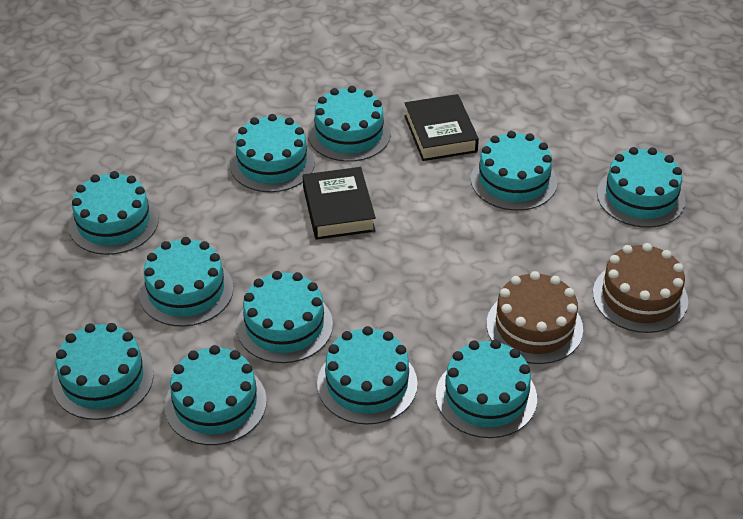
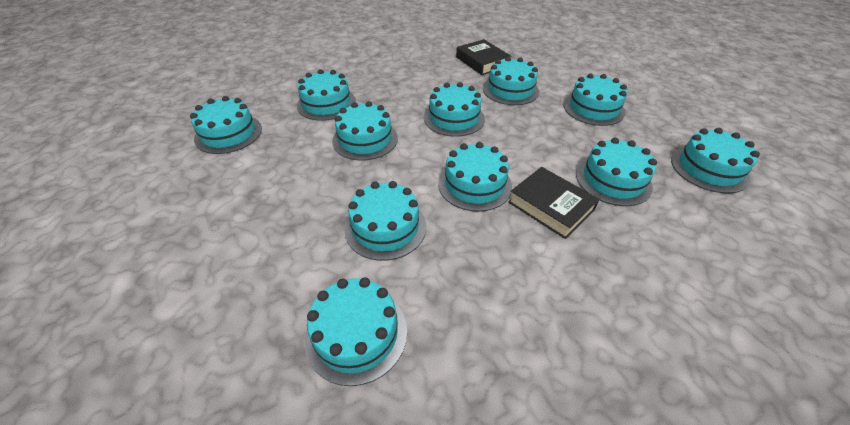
brown cake: 2 -> 0

